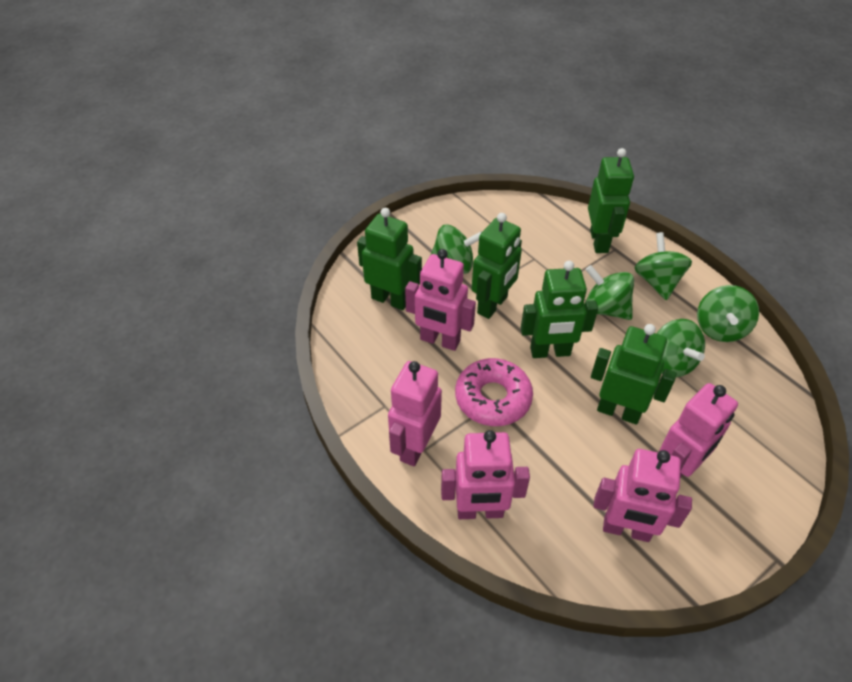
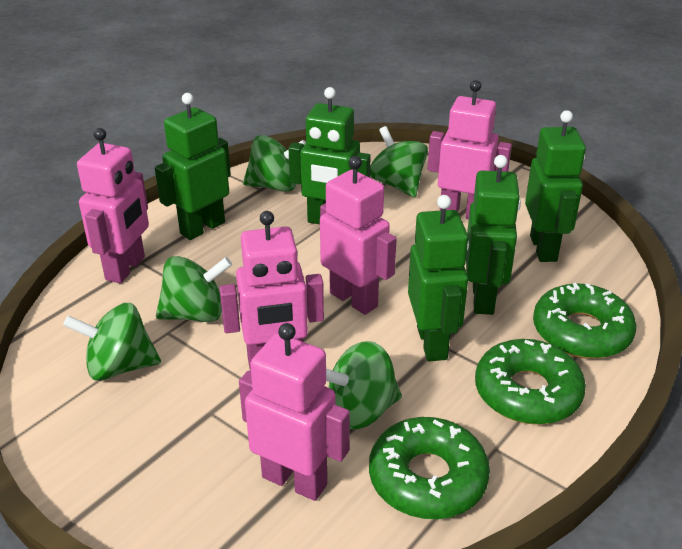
green donut: 0 -> 3
pink donut: 1 -> 0

